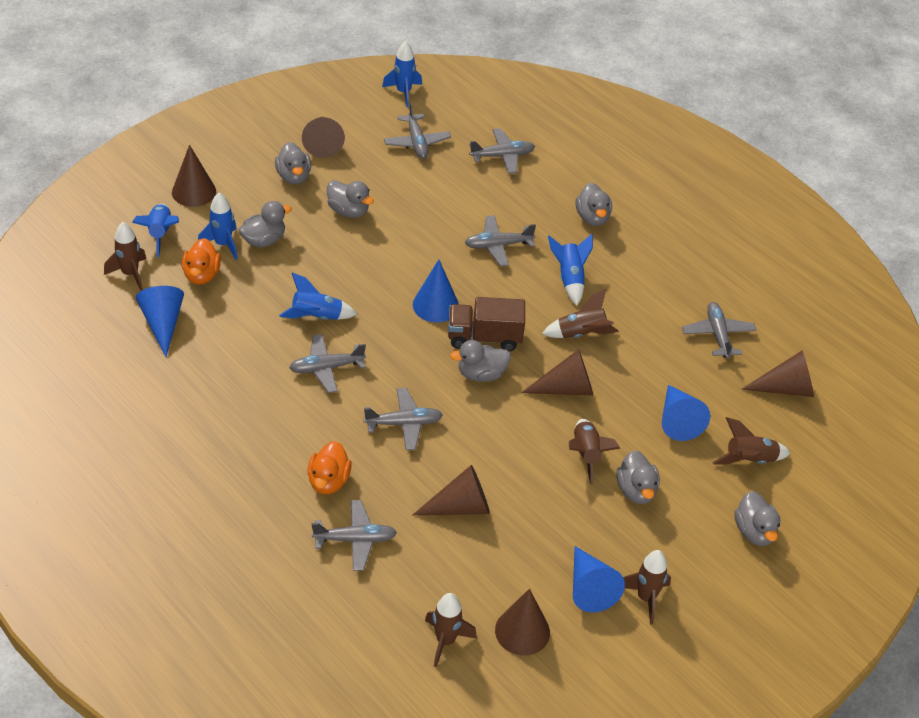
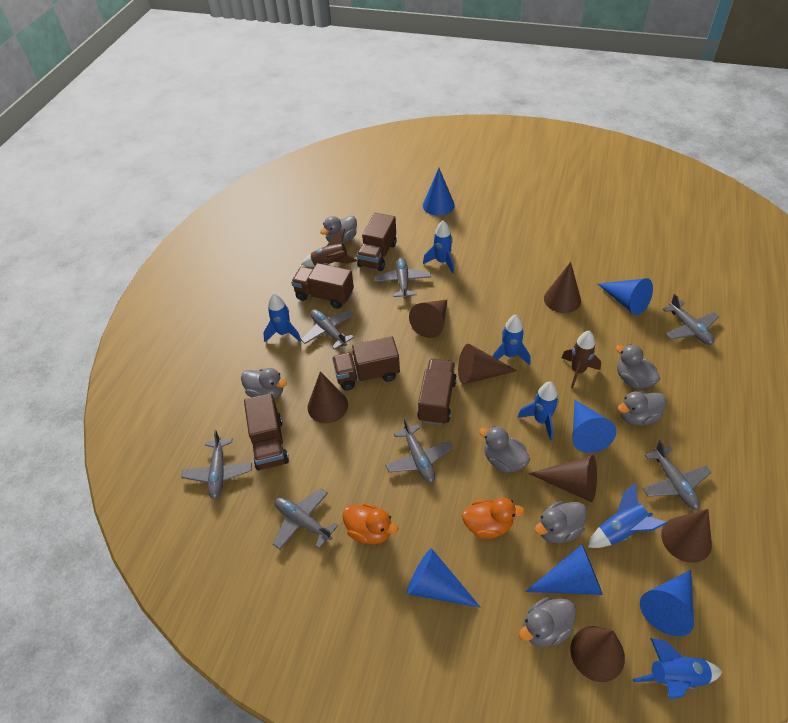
blue cone: 4 -> 6
blue rocket: 5 -> 6
brown cone: 6 -> 7
brown rocket: 6 -> 2
brown truck: 1 -> 5

